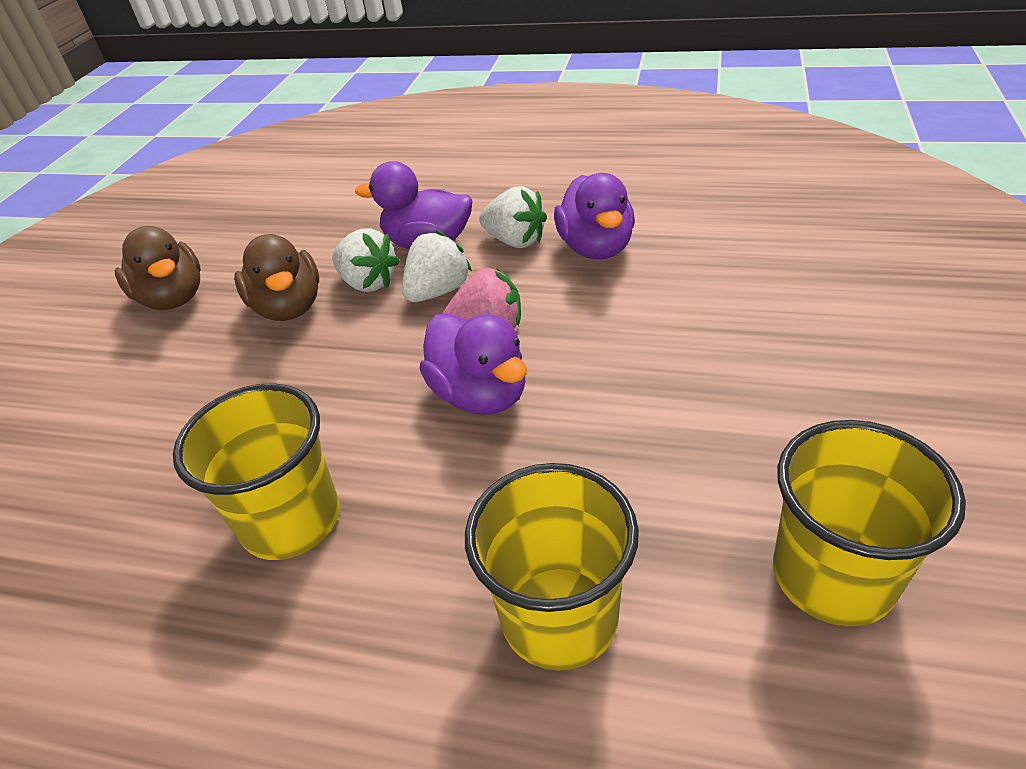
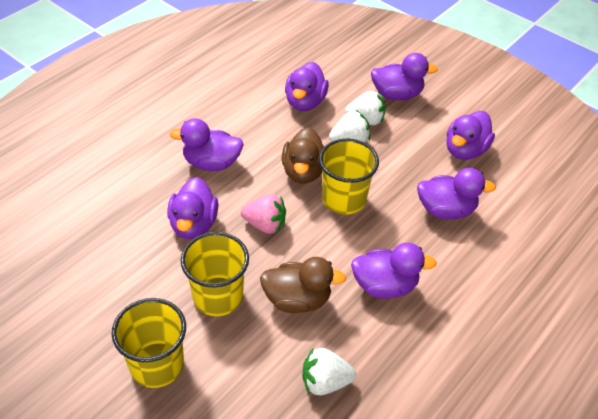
purple duck: 3 -> 7

